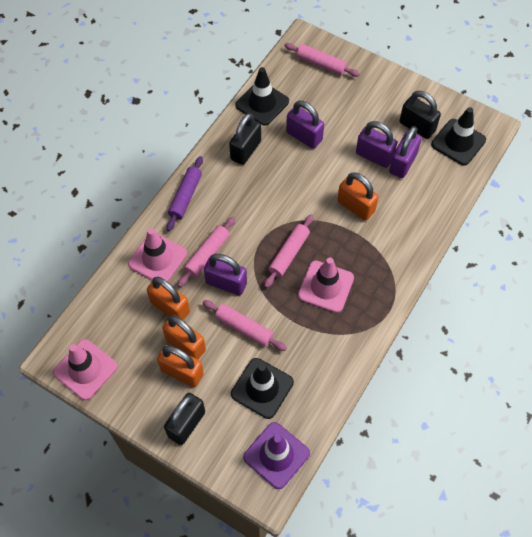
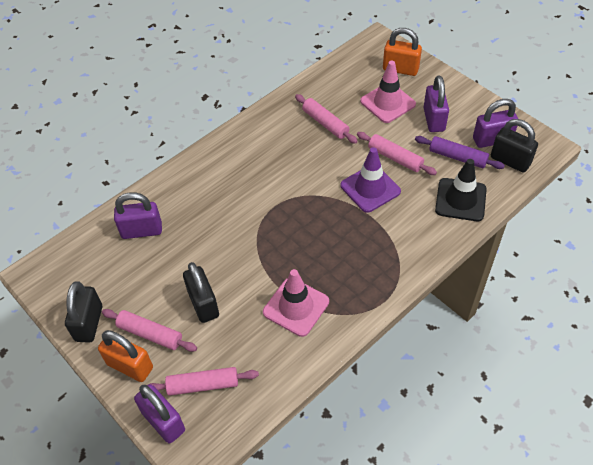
black traffic cone: 3 -> 1
orange padlock: 4 -> 2
pink traffic cone: 3 -> 2

